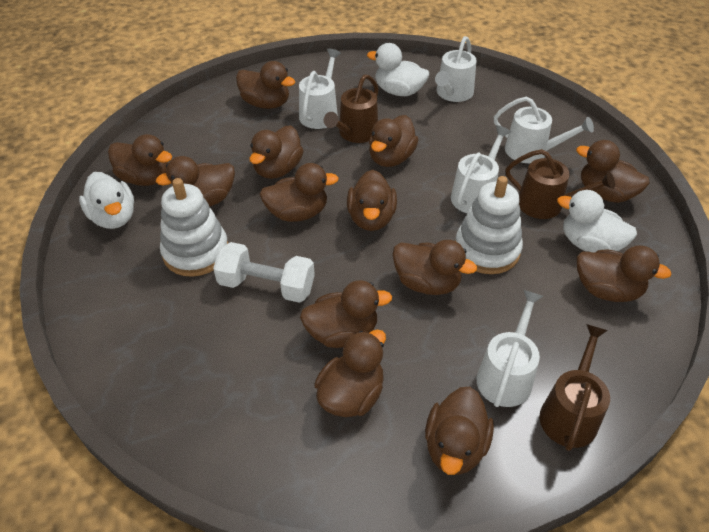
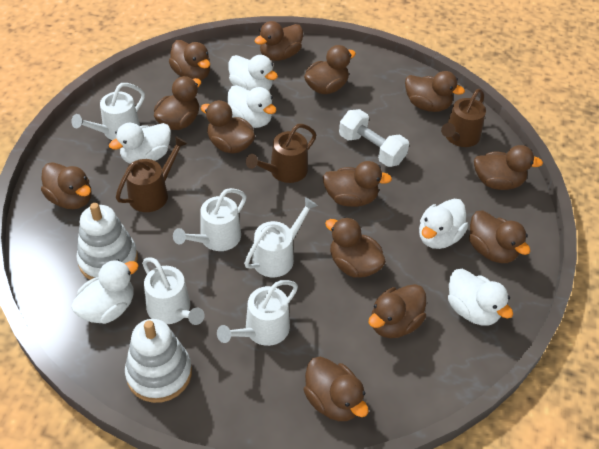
white duck: 3 -> 6

